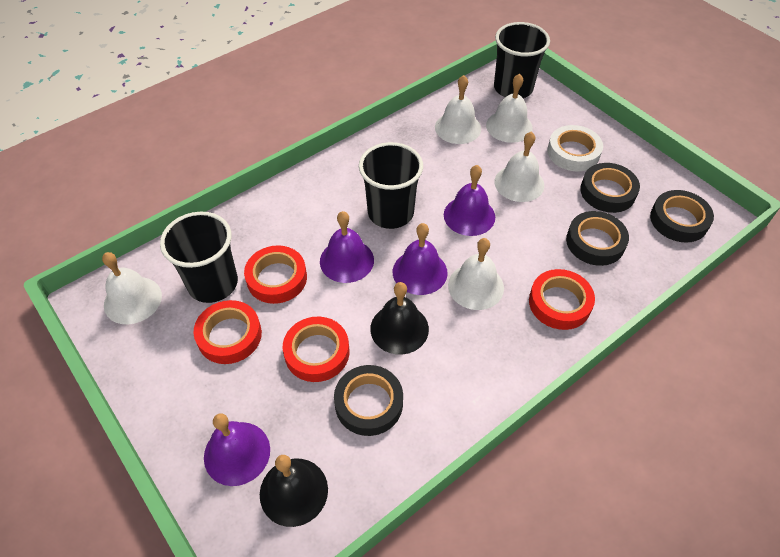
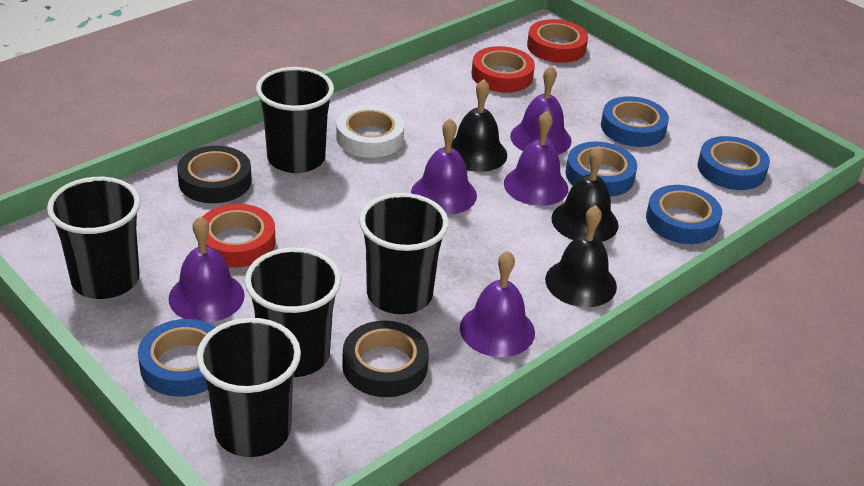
black bell: 2 -> 3
black cup: 3 -> 5
black tape: 4 -> 2
blue tape: 0 -> 5
purple bell: 4 -> 5
red tape: 4 -> 3
white bell: 5 -> 0

